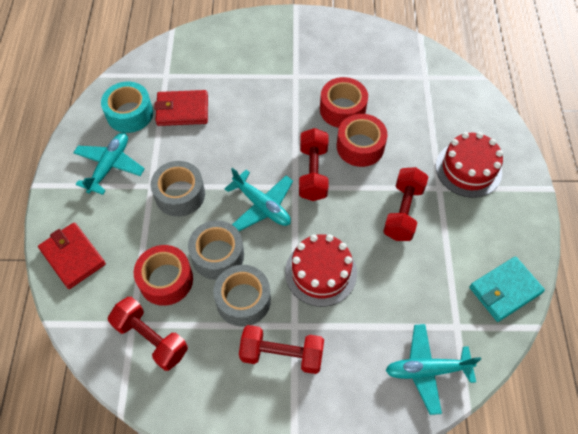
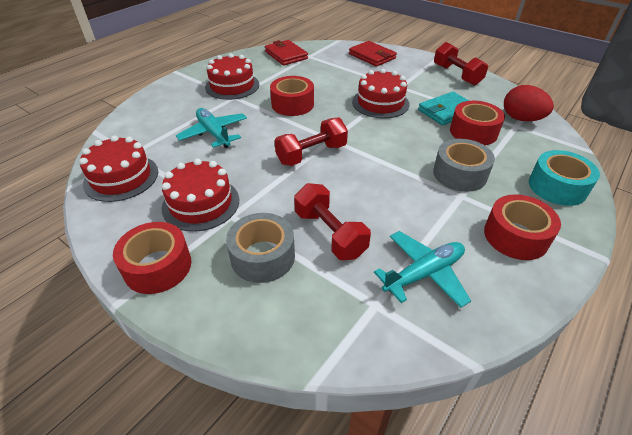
grey tape: 3 -> 2
red cake: 2 -> 4
red dumbbell: 4 -> 3
red egg: 0 -> 1
red tape: 3 -> 4
turquoise plane: 3 -> 2

